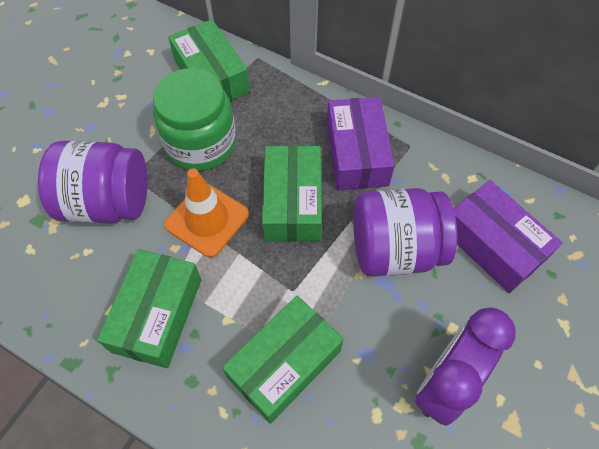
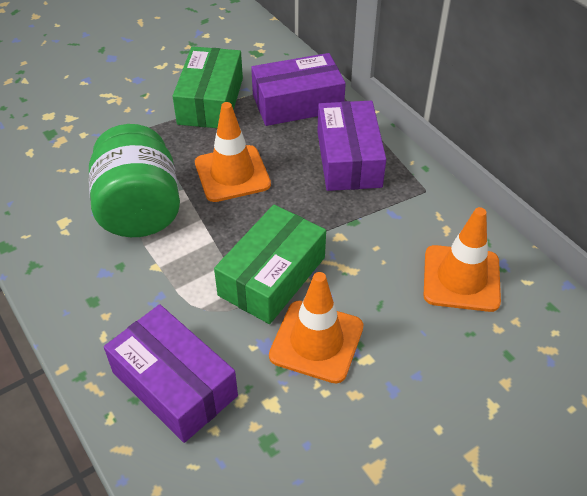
green box: 4 -> 2
orange traffic cone: 1 -> 3
purple box: 2 -> 3
purple clock: 1 -> 0
purple jar: 2 -> 0

